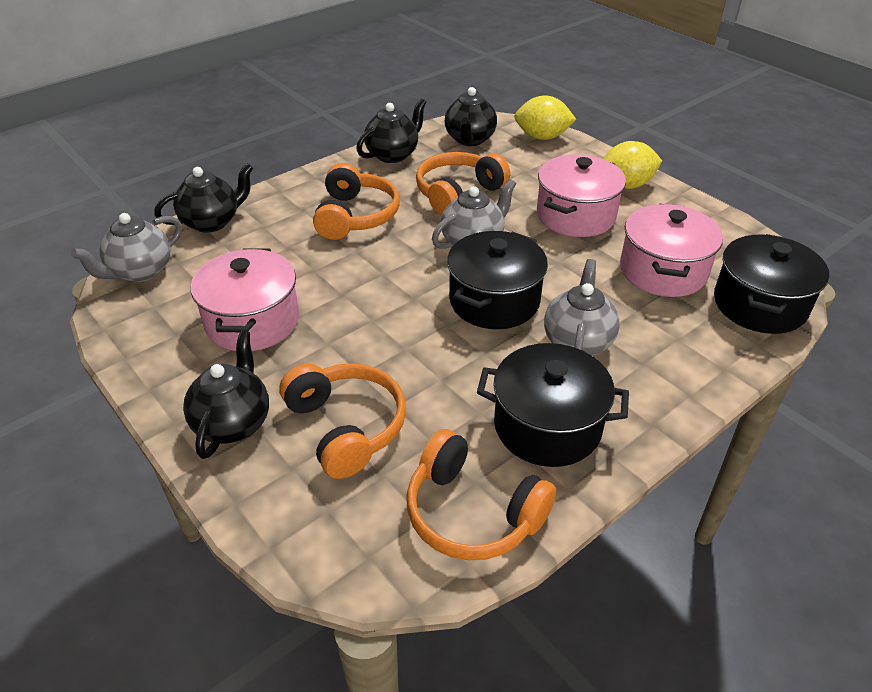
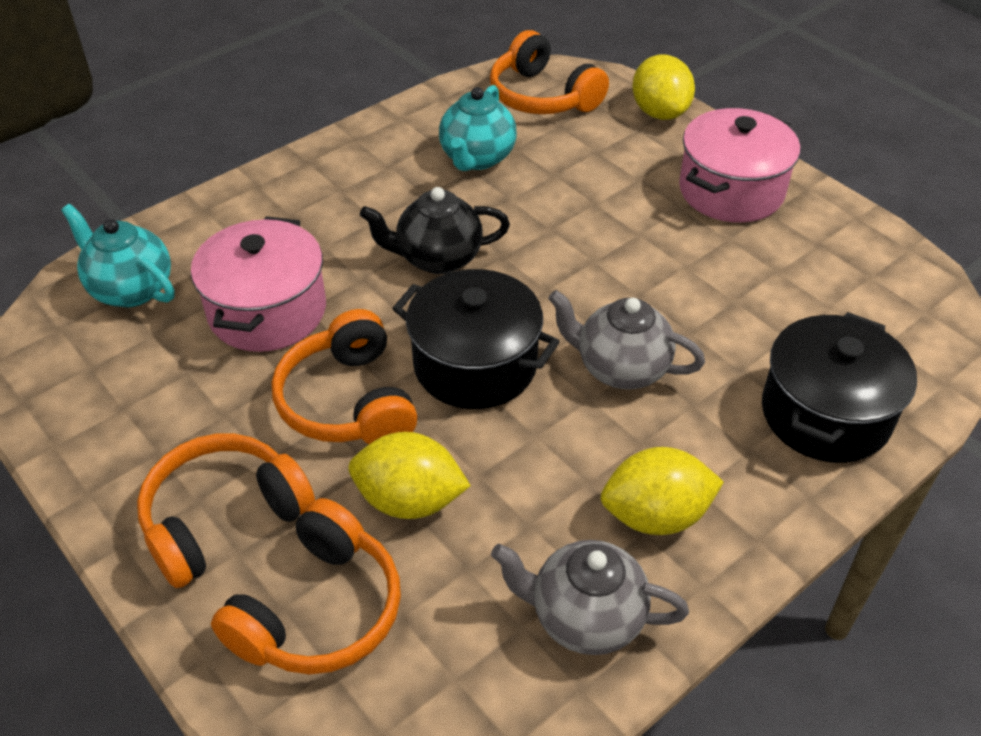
black pot: 3 -> 2
black teapot: 4 -> 1
grey teapot: 3 -> 2
pink pot: 3 -> 2
turquoise teapot: 0 -> 2
yellow lemon: 2 -> 3

